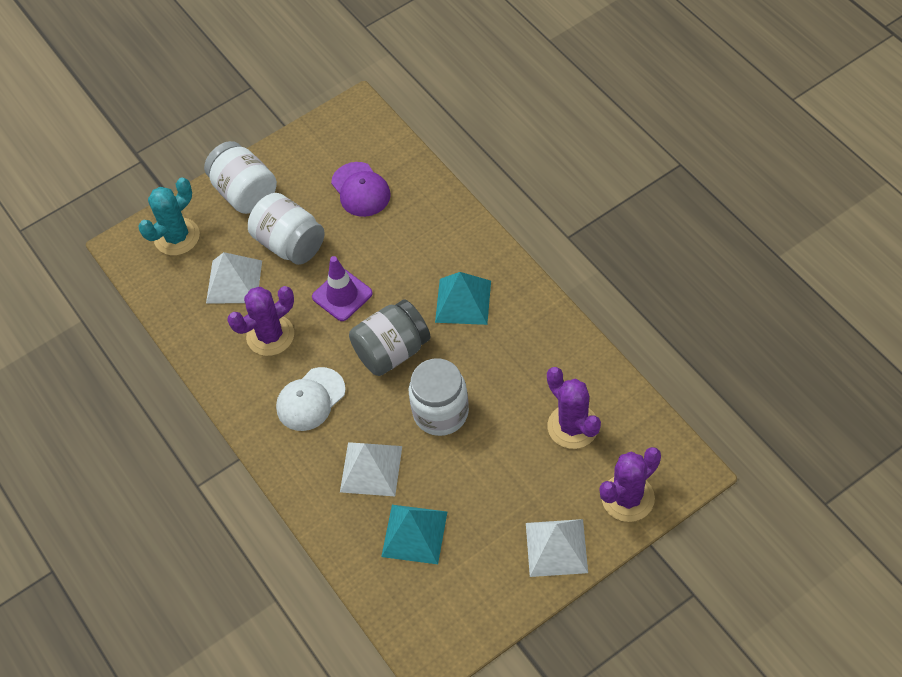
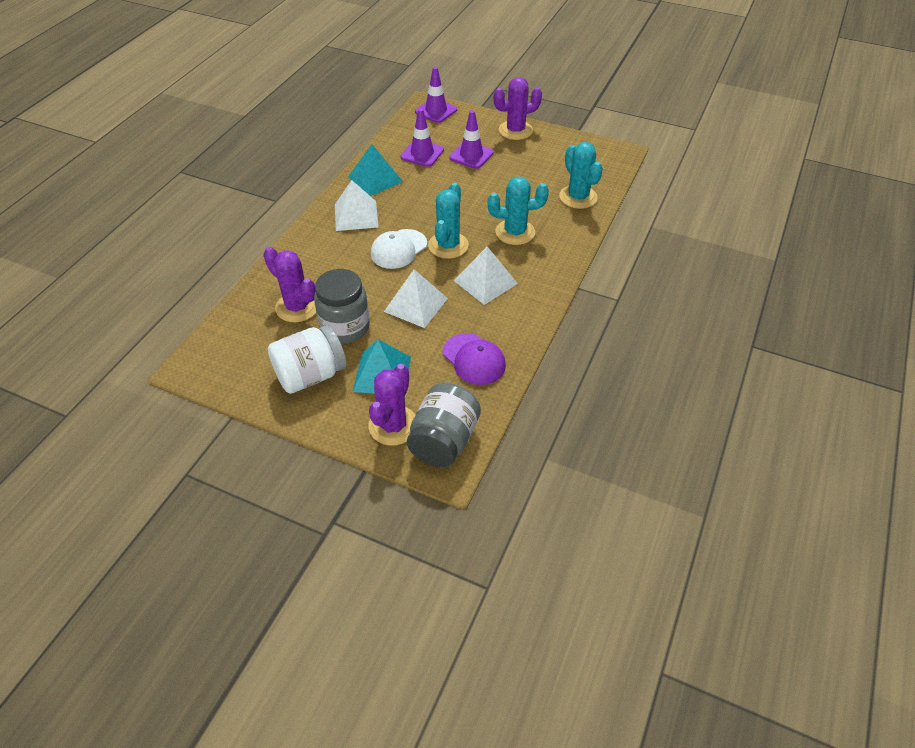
grey jar: 1 -> 2
purple traffic cone: 1 -> 3
turquoise cactus: 1 -> 3
white jar: 3 -> 1

